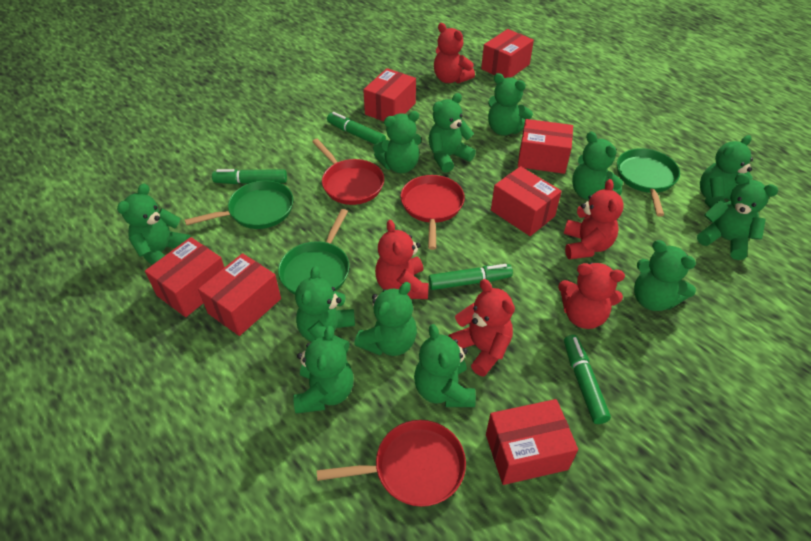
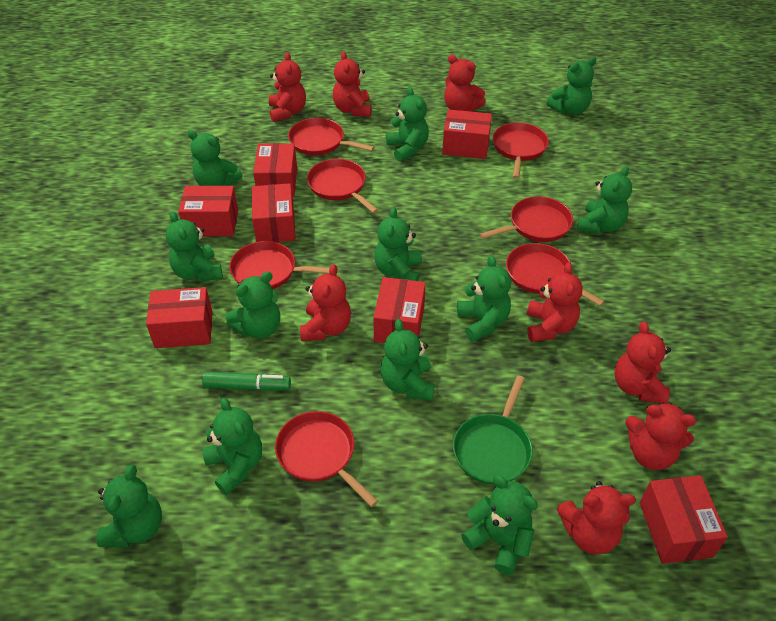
green marker: 4 -> 1
green pan: 3 -> 1
red pan: 3 -> 7
red teddy bear: 5 -> 8

